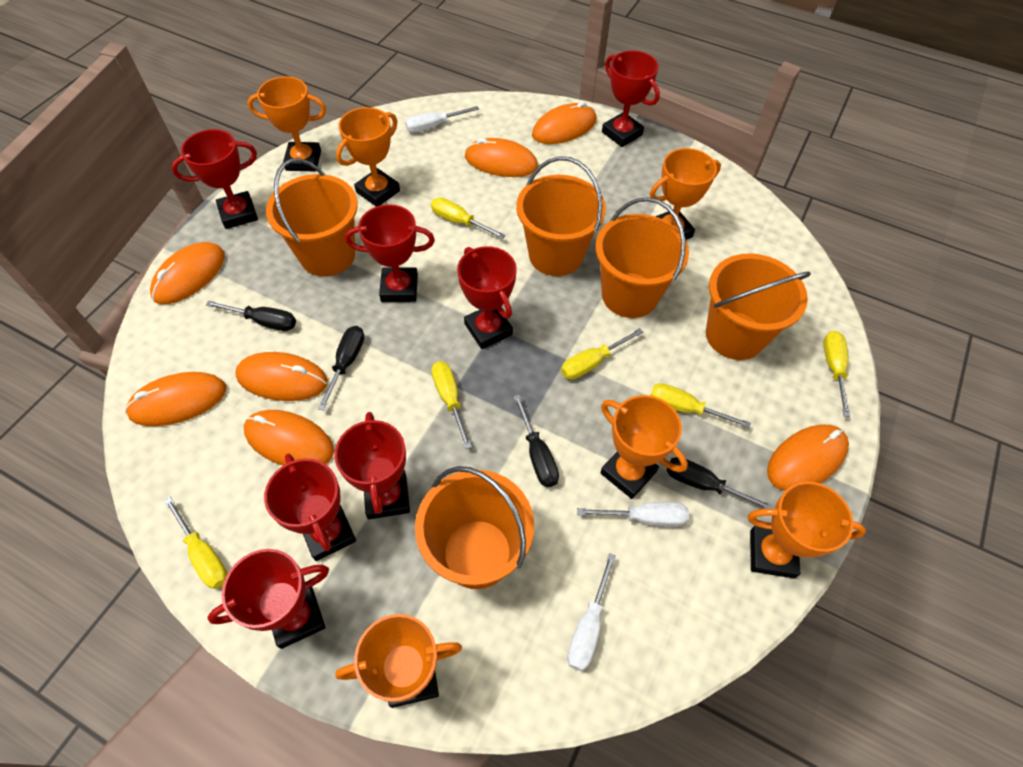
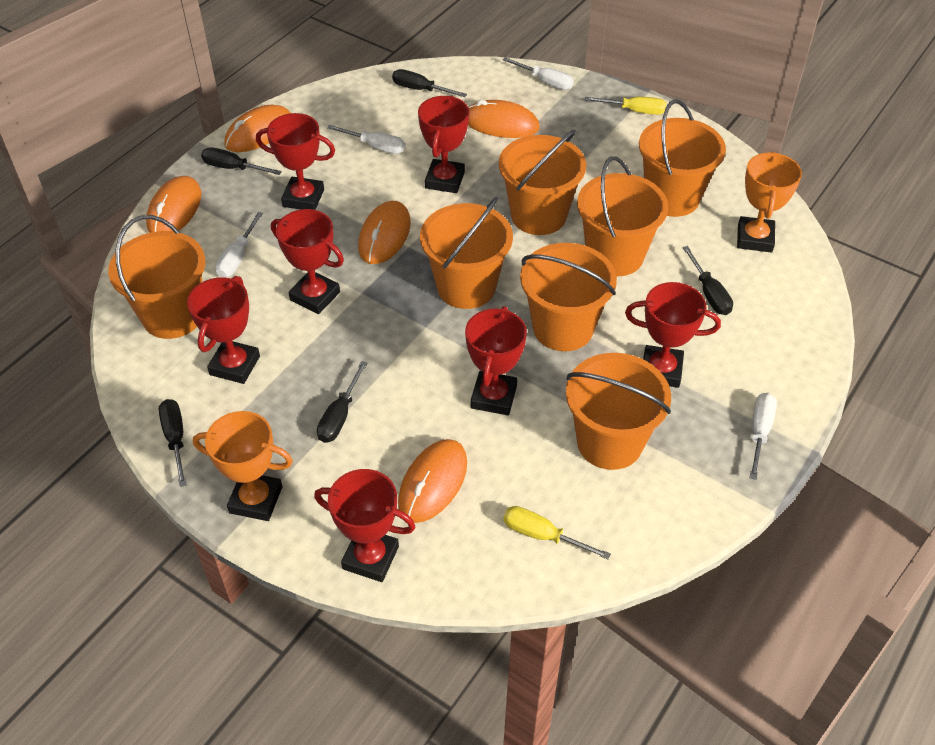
black screwdriver: 4 -> 5
orange bucket: 5 -> 7
orange mouse: 7 -> 5
orange trophy: 6 -> 2
white screwdriver: 3 -> 4
yellow screwdriver: 6 -> 2

